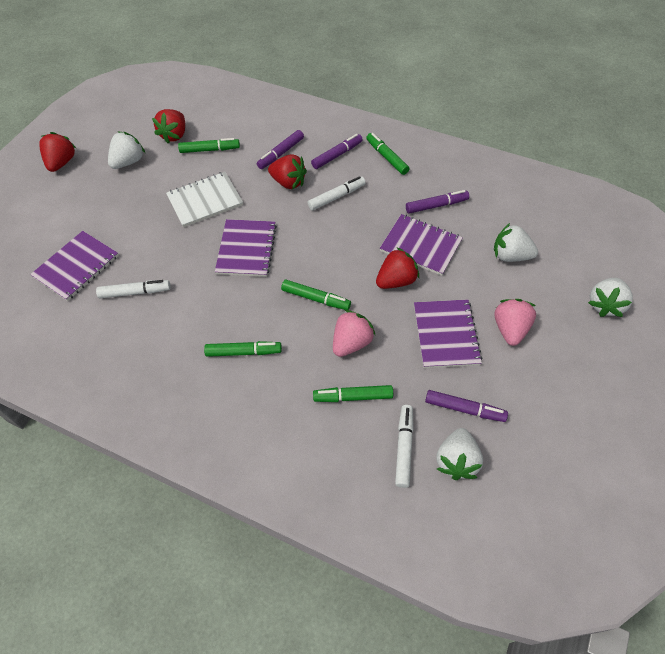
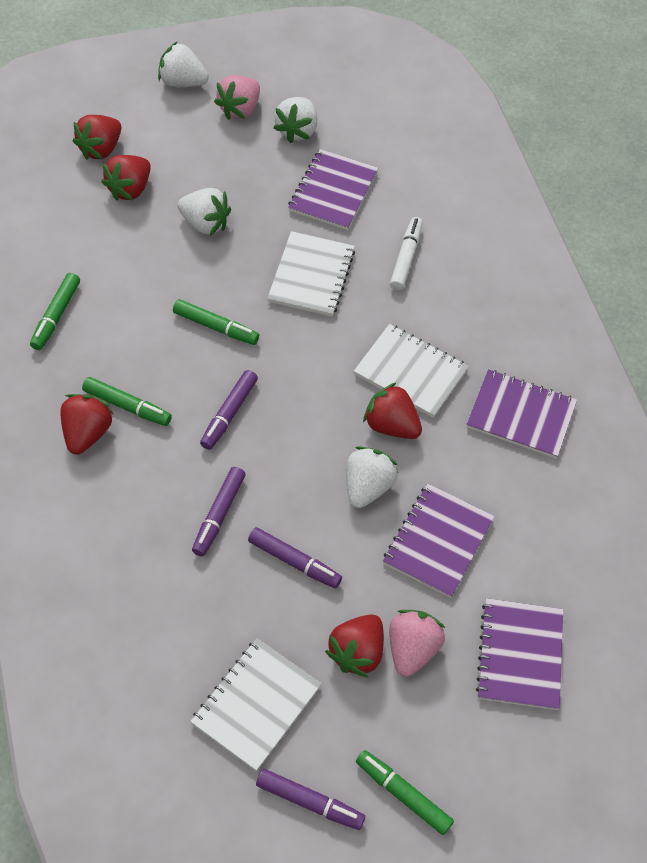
green marker: 5 -> 4
red strawberry: 4 -> 5
white marker: 3 -> 1
white notebook: 1 -> 3

